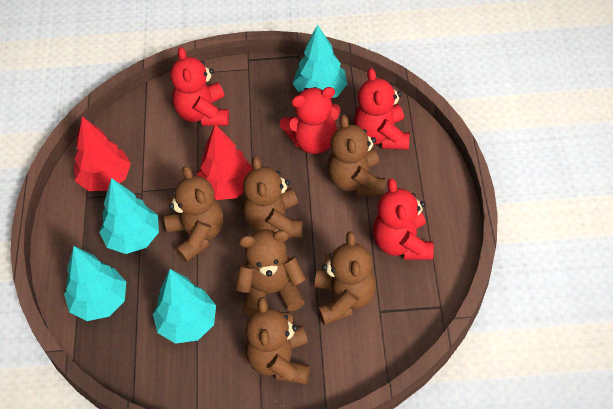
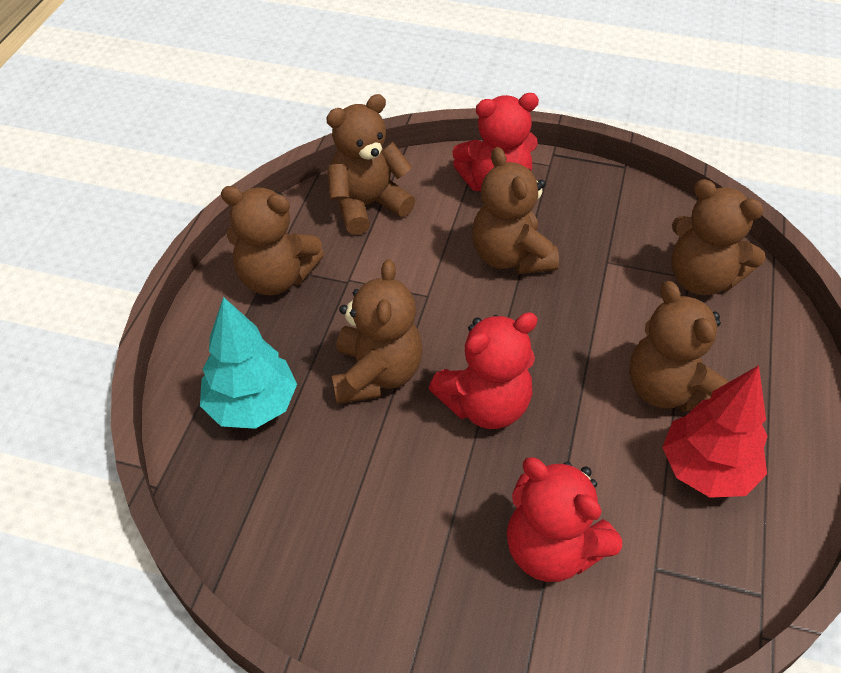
red teddy bear: 4 -> 3
red tree: 2 -> 1
turquoise tree: 4 -> 1

